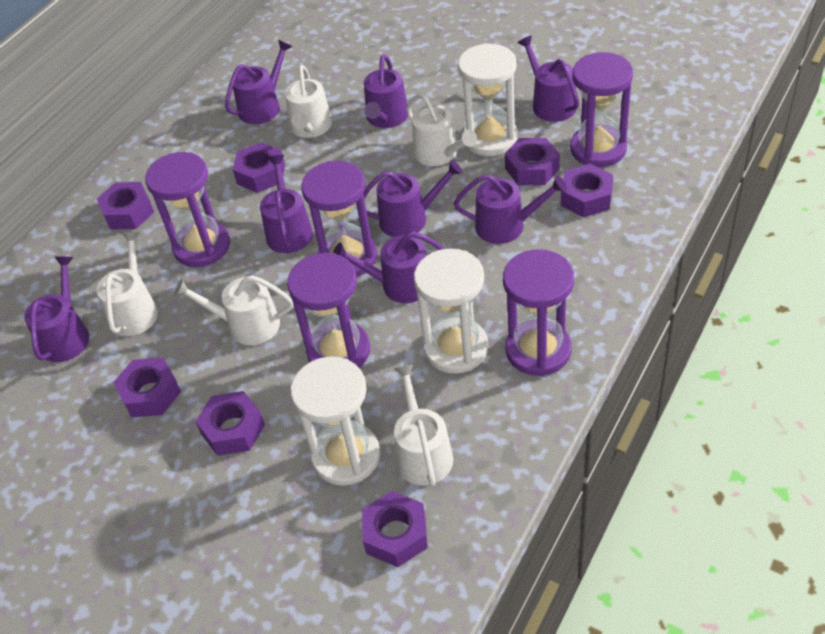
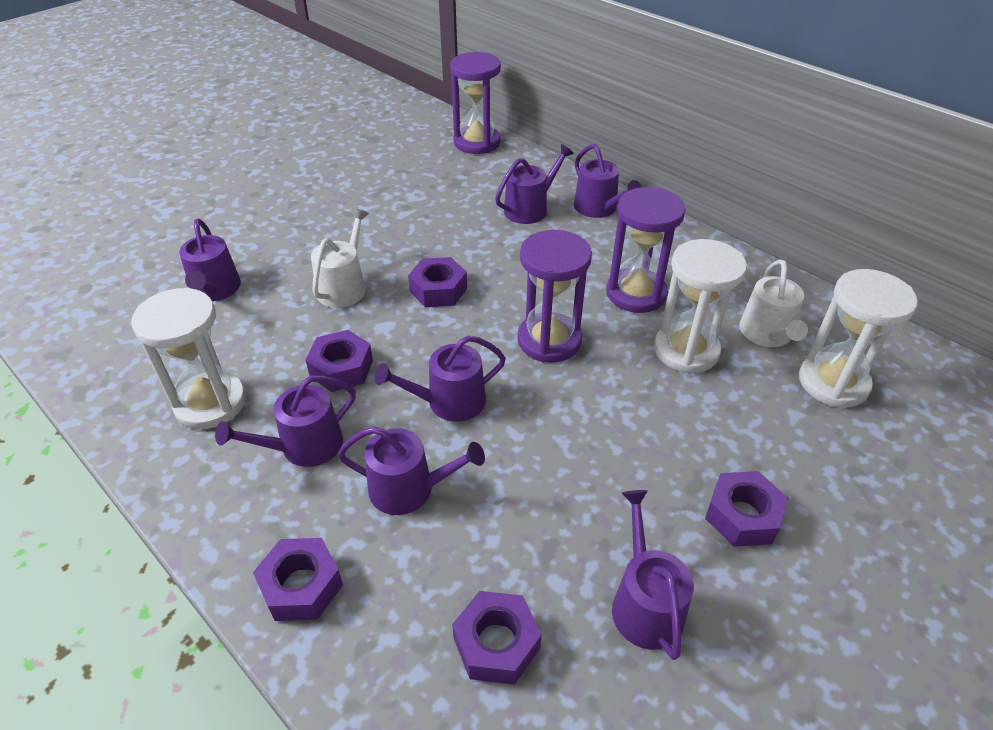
purple hourglass: 5 -> 3
purple nut: 7 -> 5
purple watering can: 8 -> 7
white watering can: 5 -> 2

